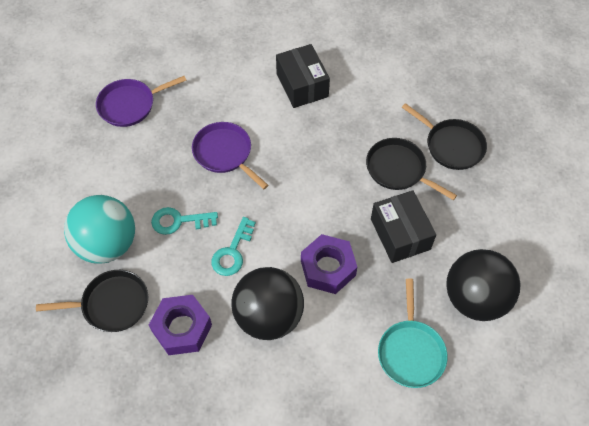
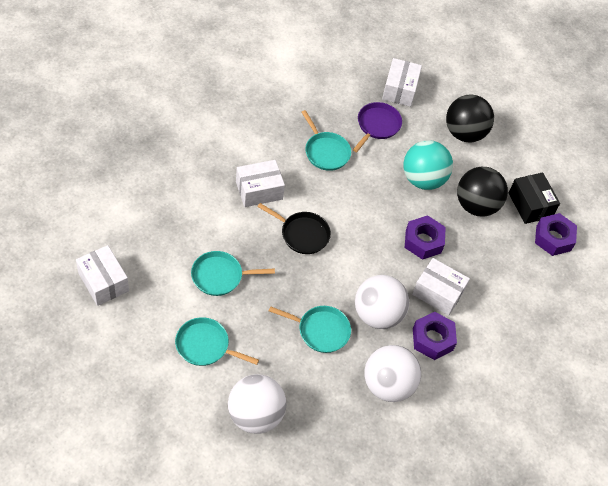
black box: 2 -> 1
black pan: 3 -> 1
purple nut: 2 -> 3
purple pan: 2 -> 1
turquoise key: 2 -> 0
turquoise pan: 1 -> 4
white ball: 0 -> 3
white box: 0 -> 4

